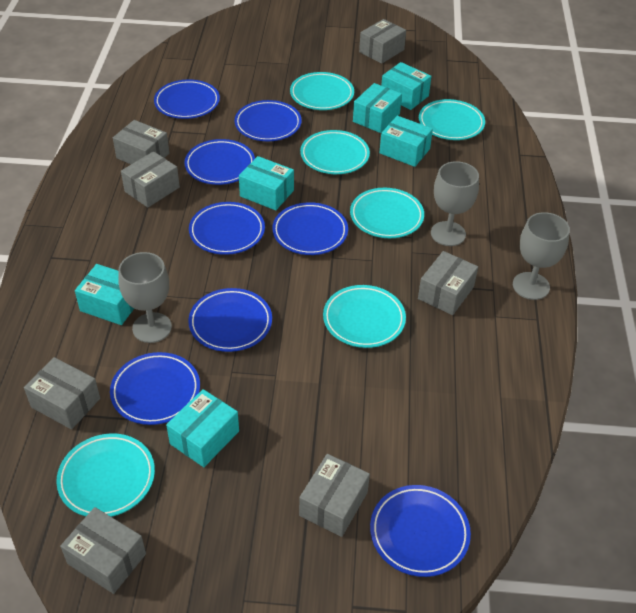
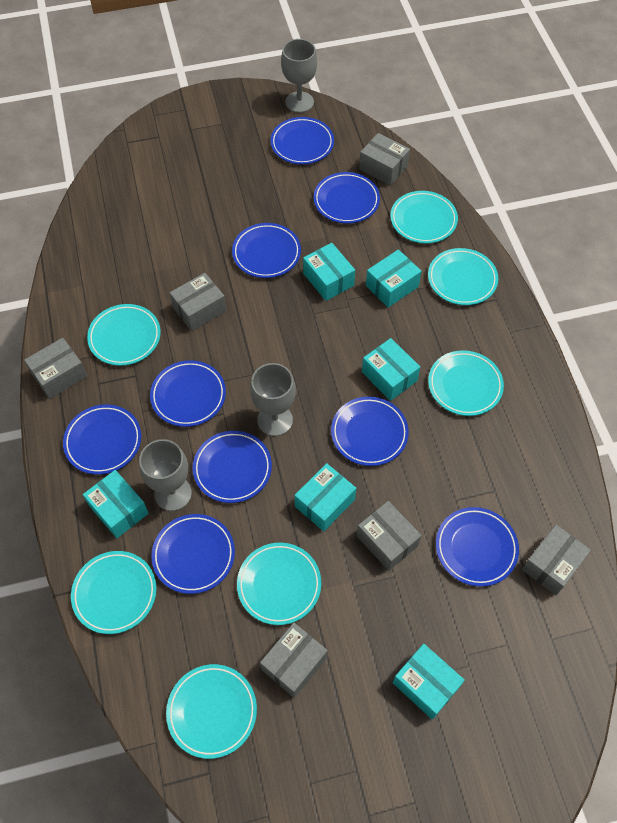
blue plate: 8 -> 9
grey box: 7 -> 6
turquoise plate: 6 -> 7

